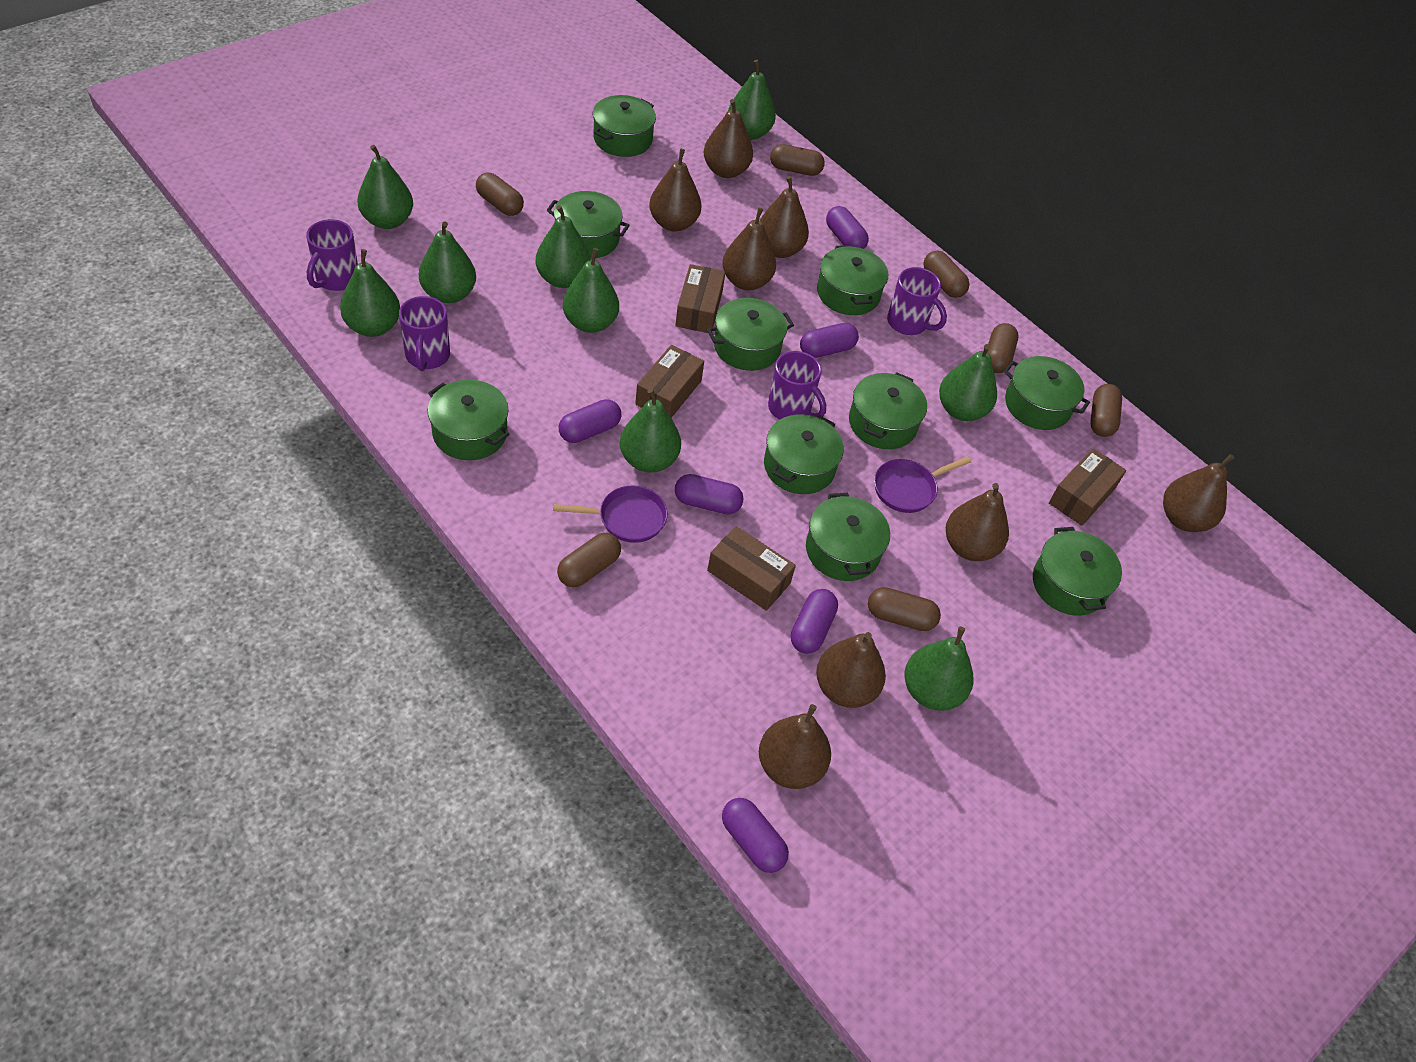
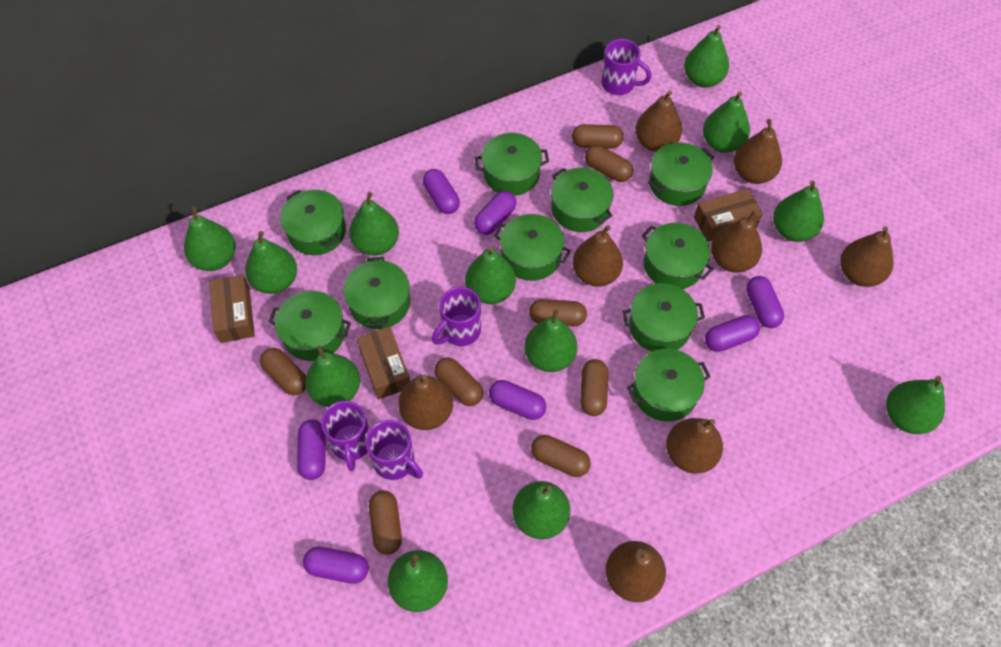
brown box: 4 -> 3
brown capsule: 7 -> 8
green pear: 9 -> 12
purple capsule: 6 -> 7
purple pan: 2 -> 0

